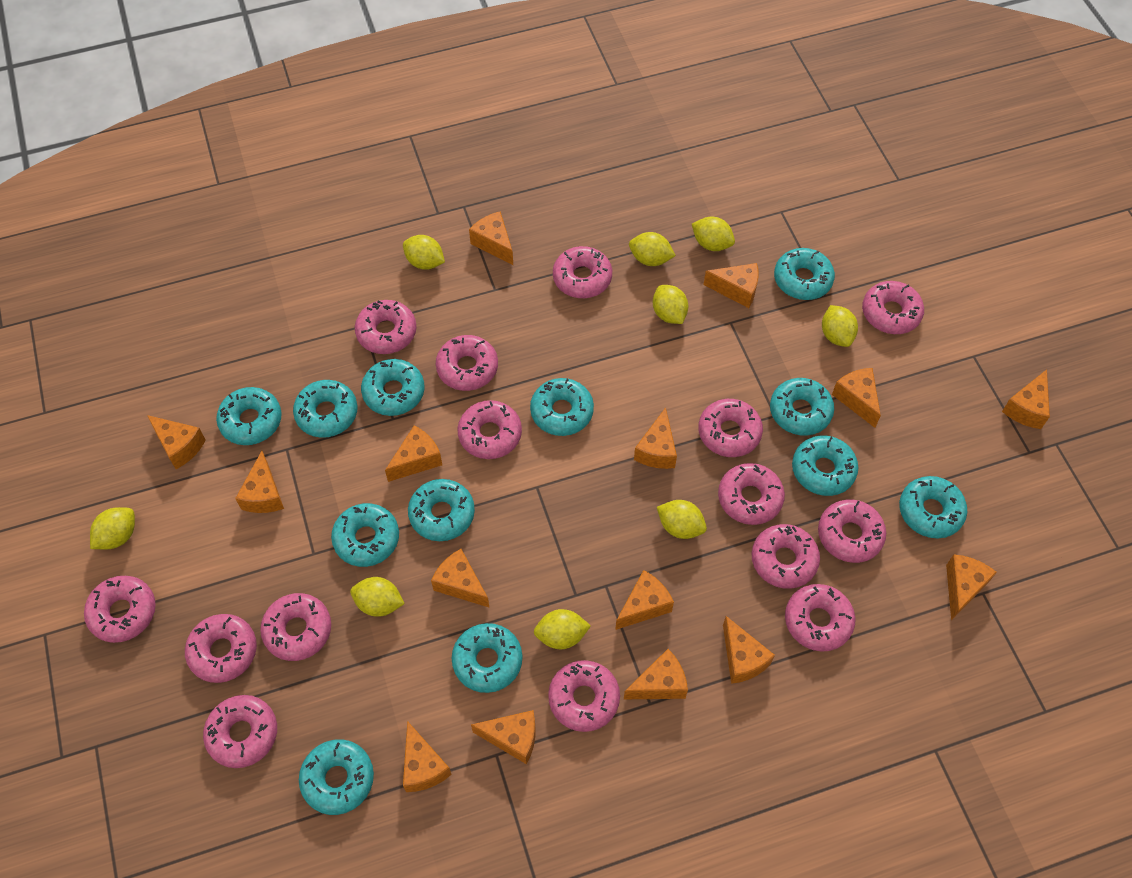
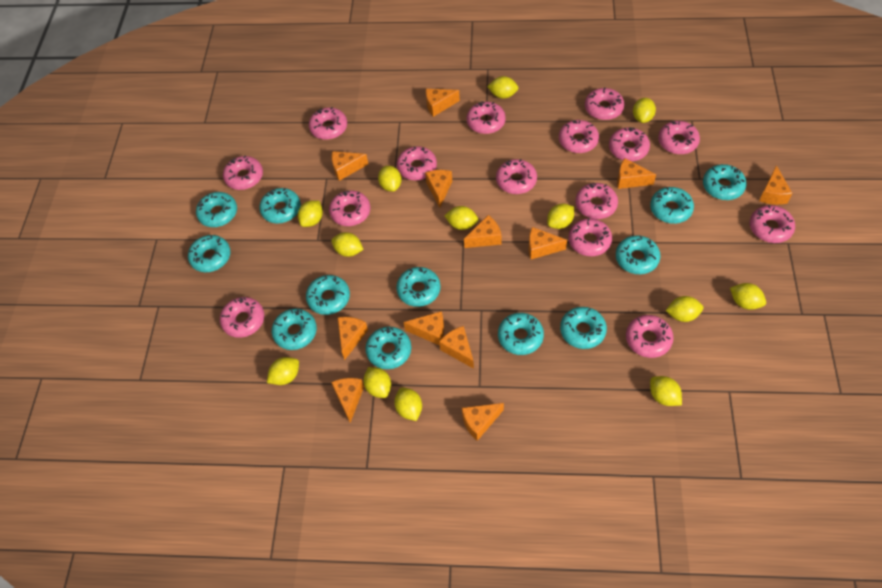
orange cheese: 15 -> 12
yellow lemon: 9 -> 13

